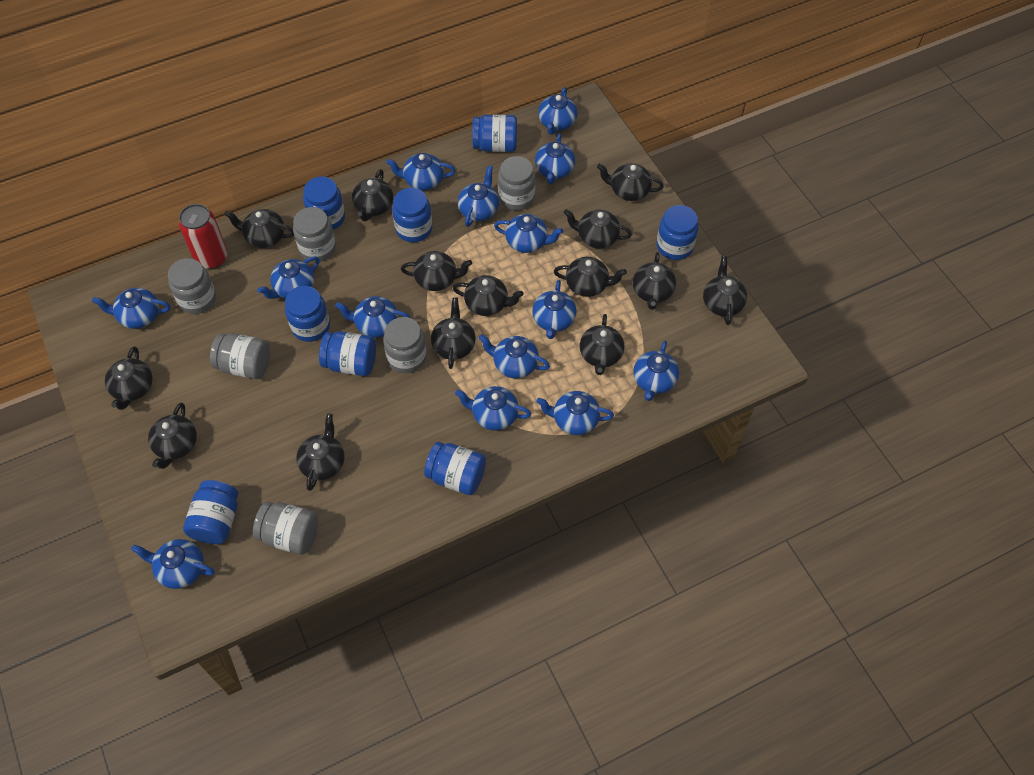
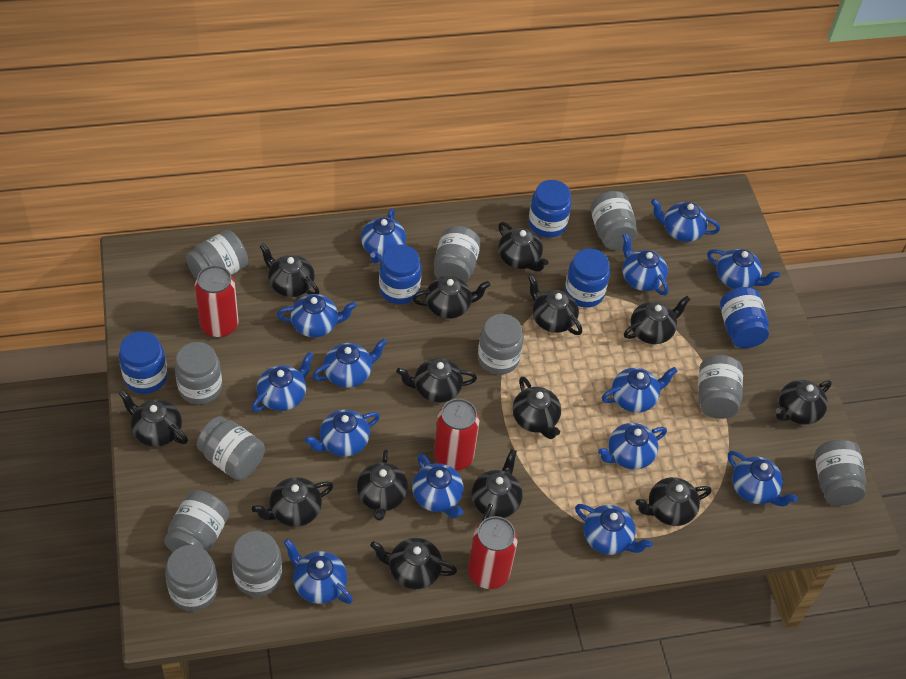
blue jar: 8 -> 5
grey jar: 6 -> 11
red can: 1 -> 3

